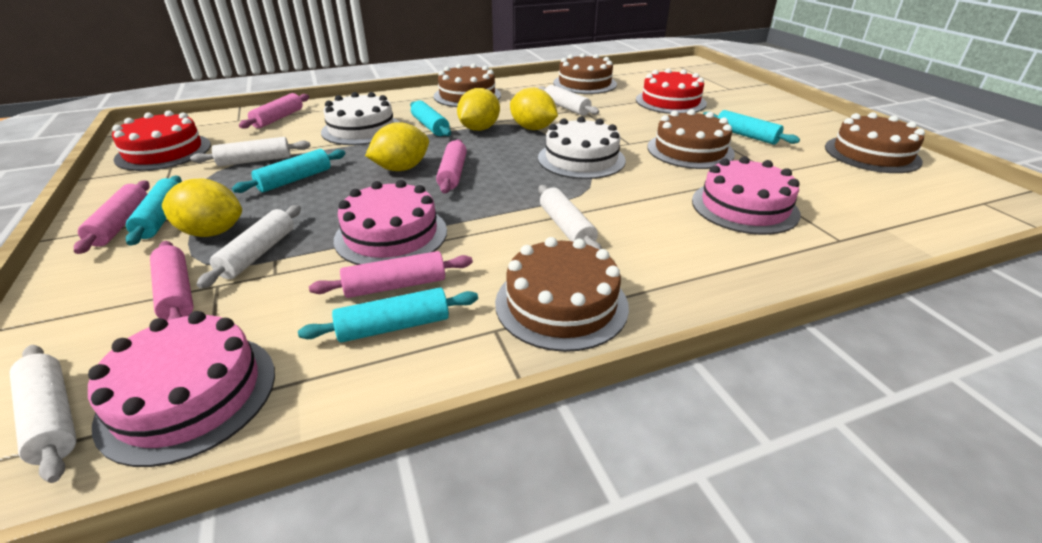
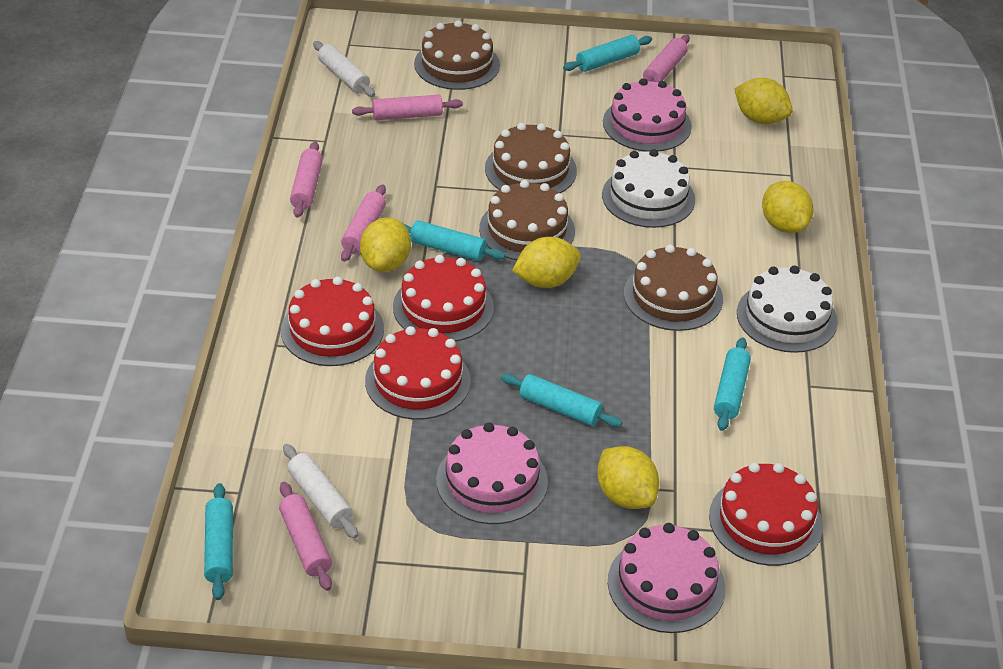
brown cake: 5 -> 4
red cake: 2 -> 4
white rolling pin: 5 -> 2
yellow lemon: 4 -> 5

